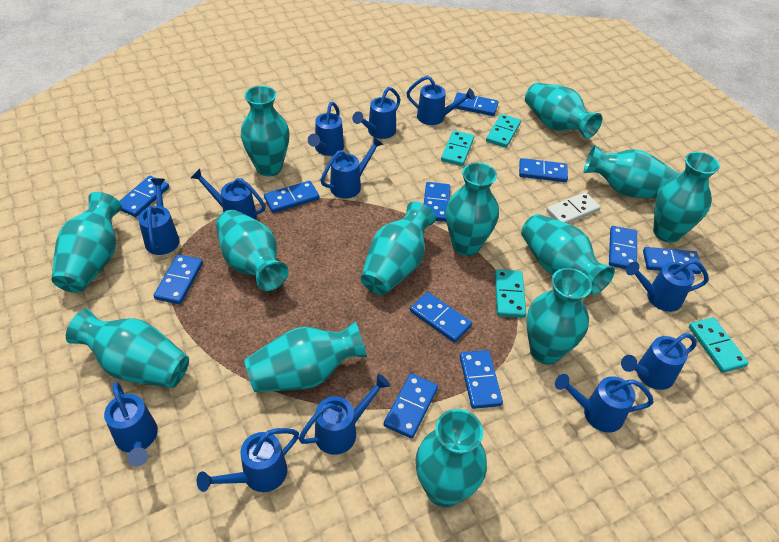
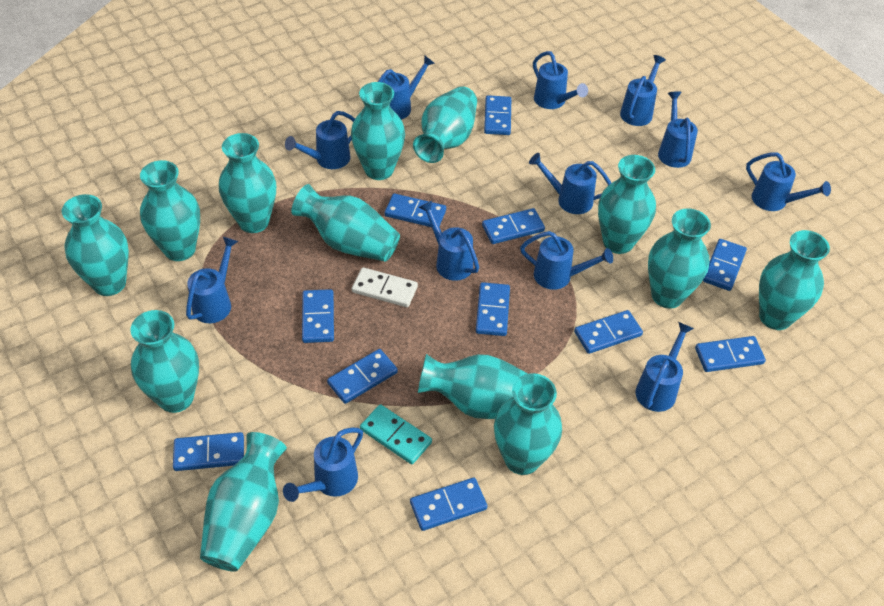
turquoise domino: 4 -> 1

